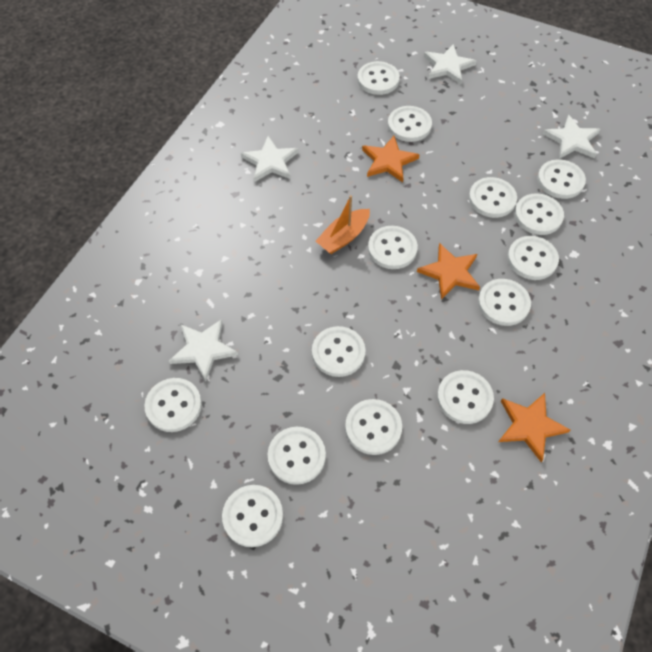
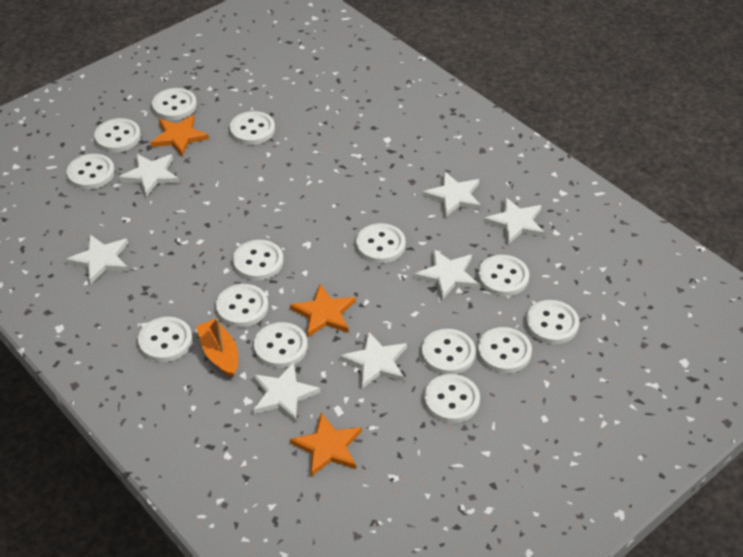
white star: 4 -> 7

